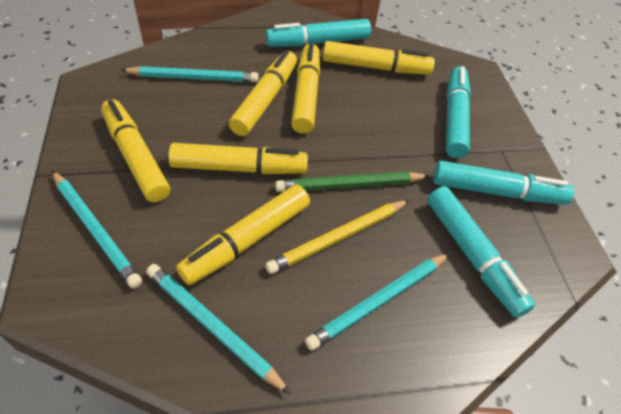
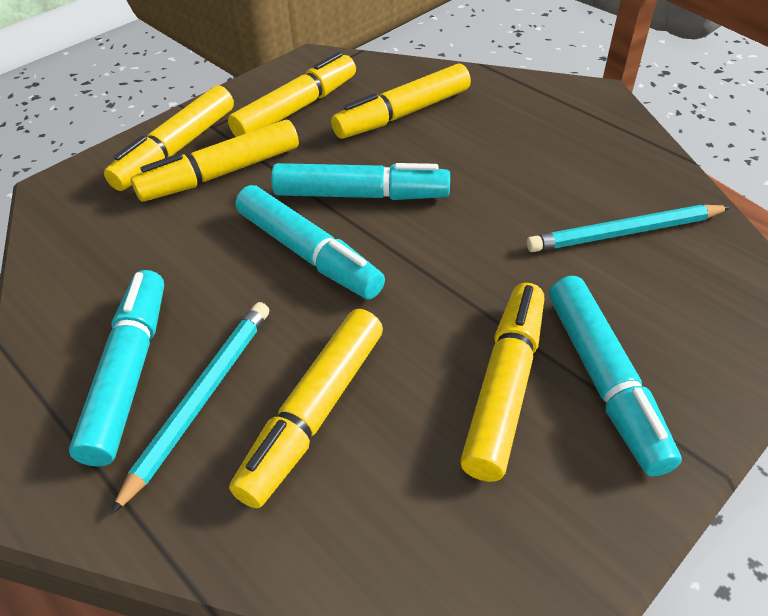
green pencil: 1 -> 0
turquoise pencil: 4 -> 2
yellow pencil: 1 -> 0

